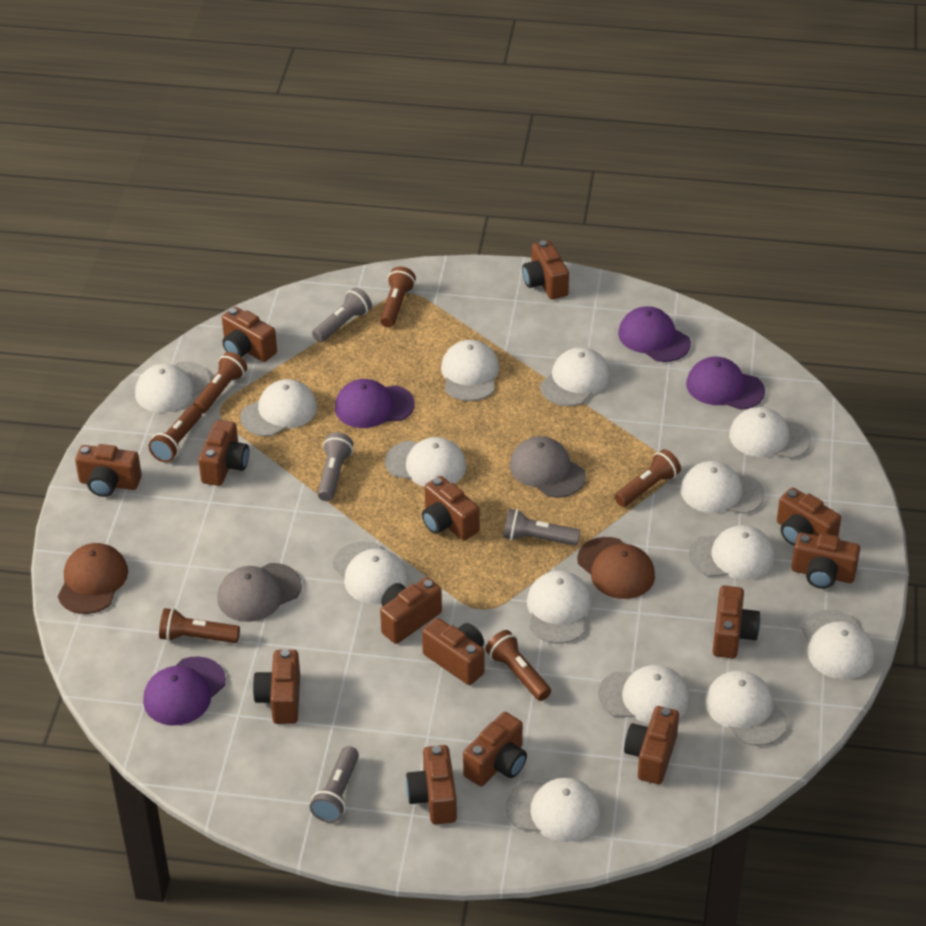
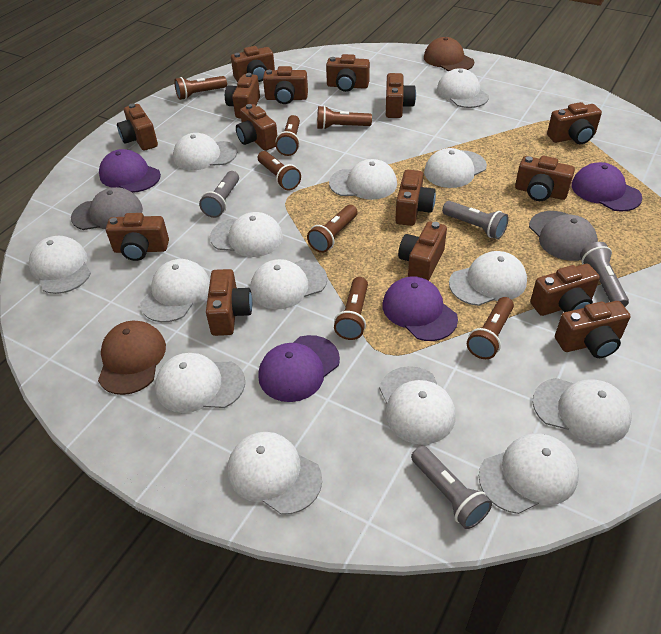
brown camera: 14 -> 15
brown flashlight: 6 -> 7

